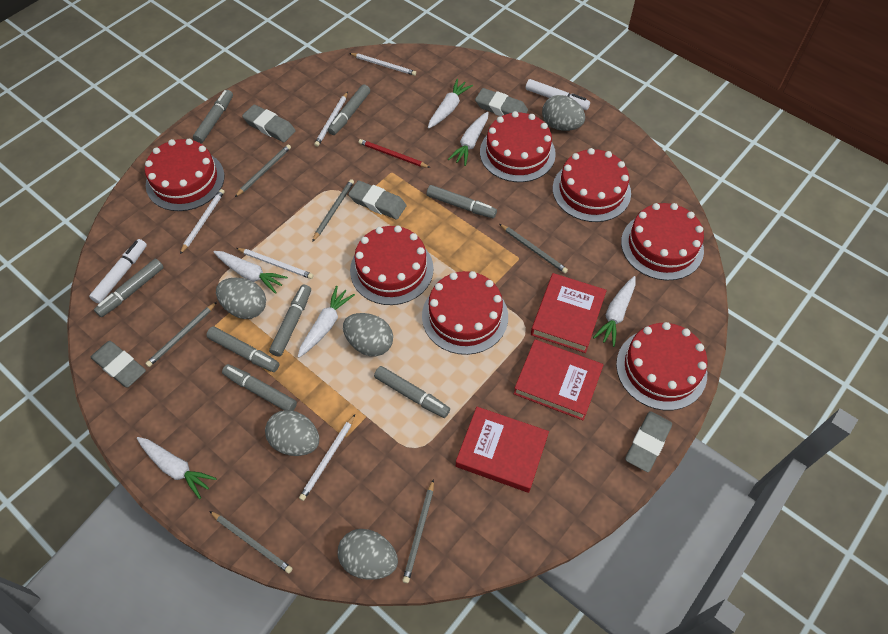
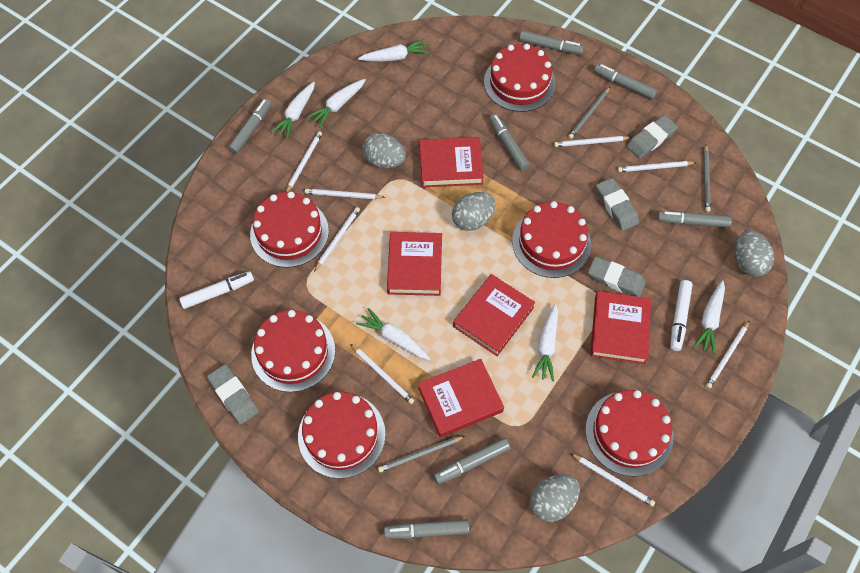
grey egg: 5 -> 4
grey eraser: 5 -> 4
grey marker: 8 -> 7
grey pencil: 6 -> 3
red book: 3 -> 5
red cake: 7 -> 6
red pencil: 1 -> 0
white pencil: 5 -> 8

